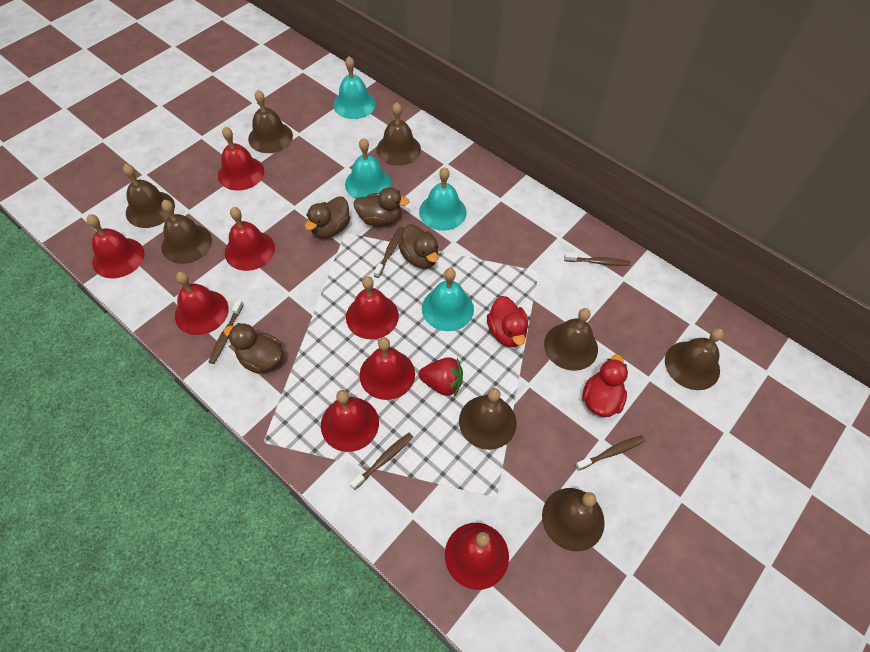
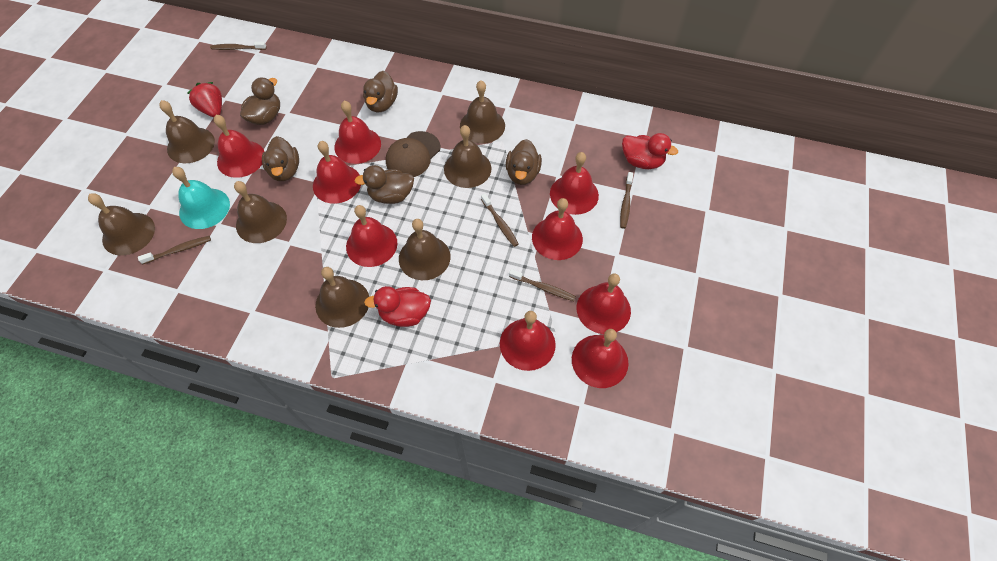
brown bell: 8 -> 7
brown cap: 0 -> 1
brown duck: 4 -> 5
red bell: 8 -> 9
turquoise bell: 4 -> 1

